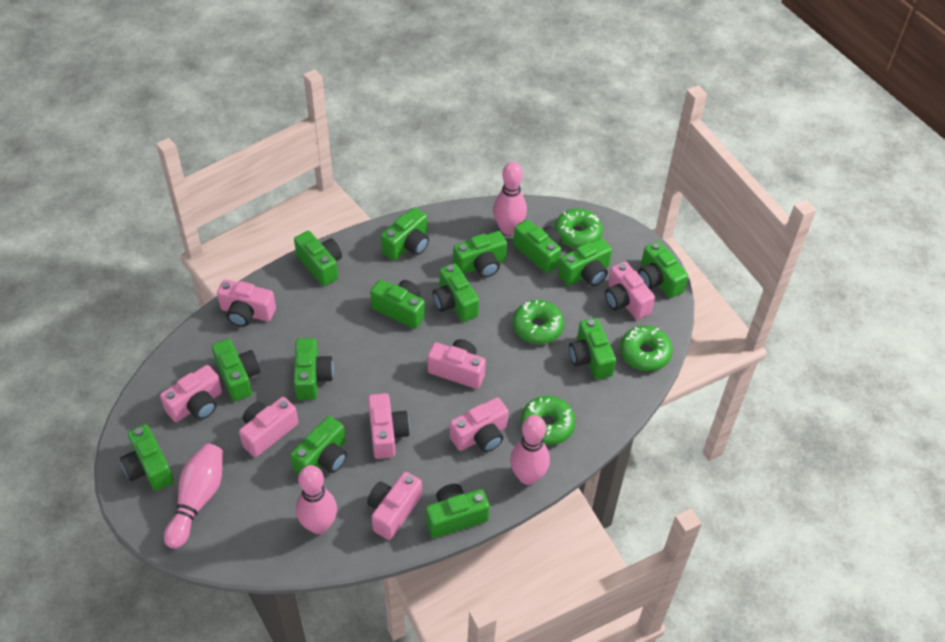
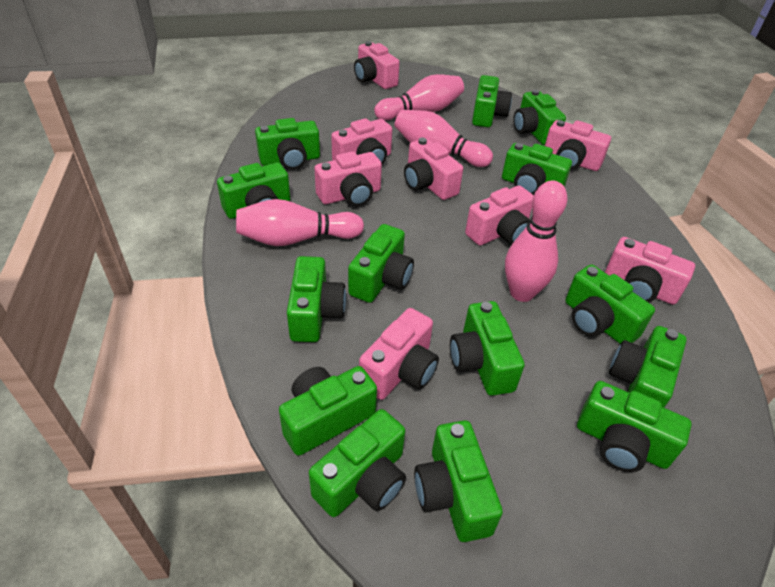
green donut: 4 -> 0

